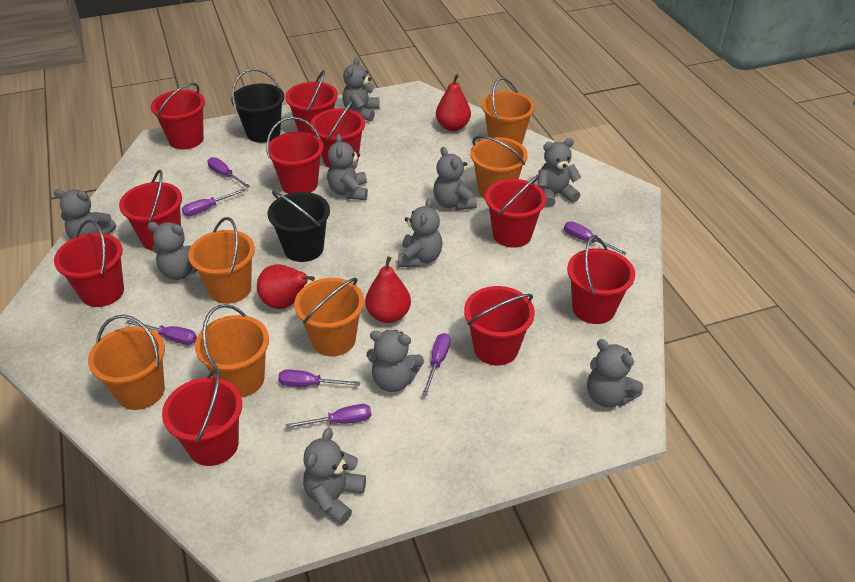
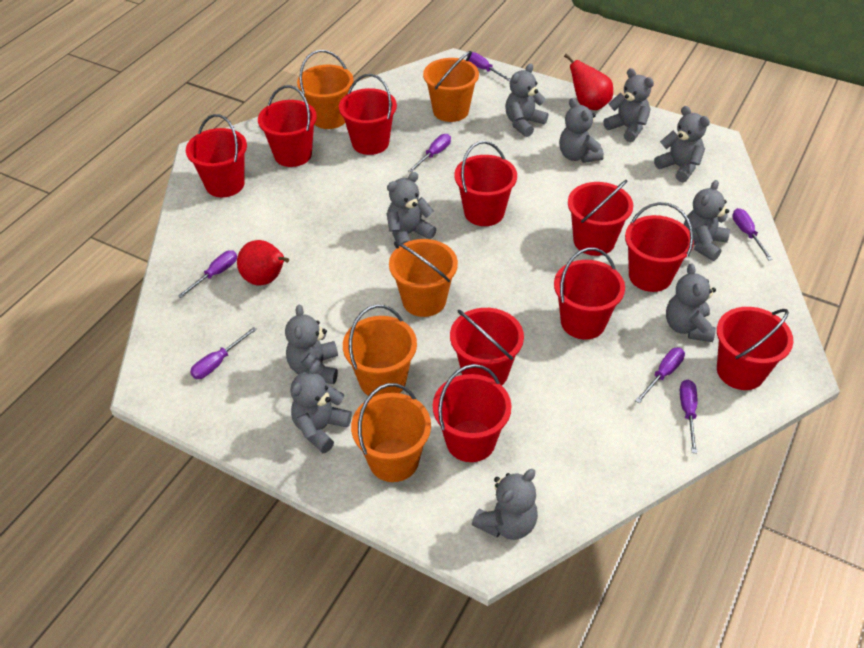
black bucket: 2 -> 0
orange bucket: 6 -> 5
red pear: 3 -> 2

